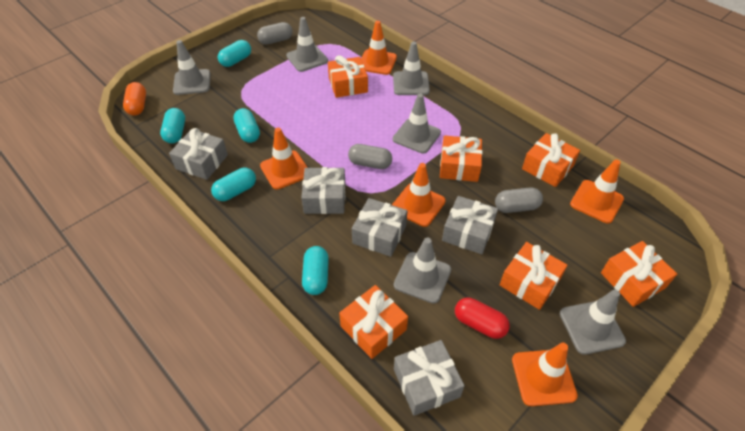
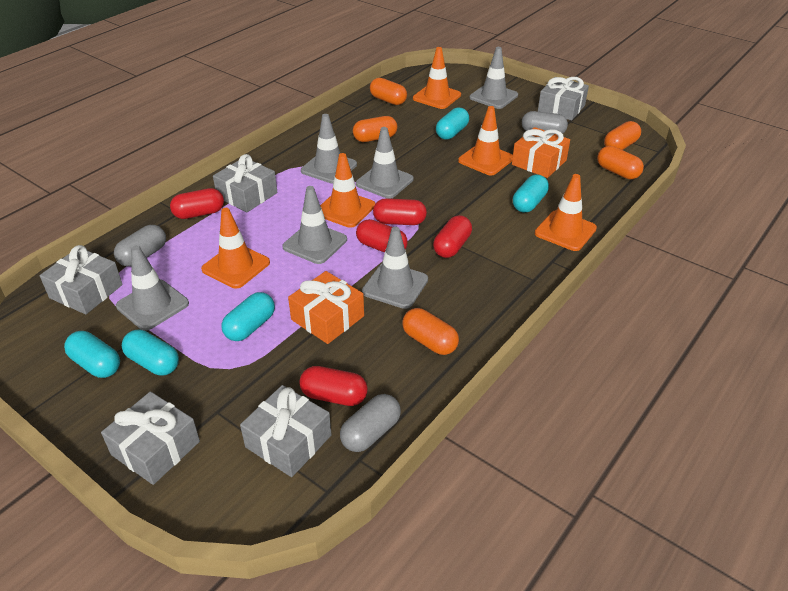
orange capsule: 1 -> 5
orange gift: 6 -> 2
red capsule: 1 -> 5

